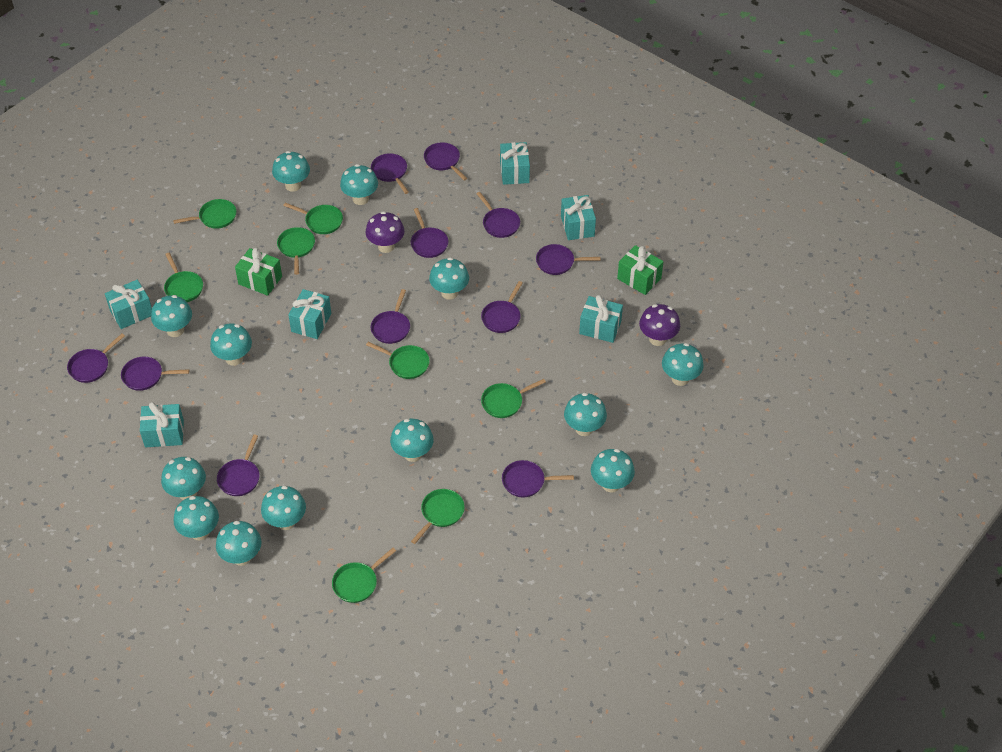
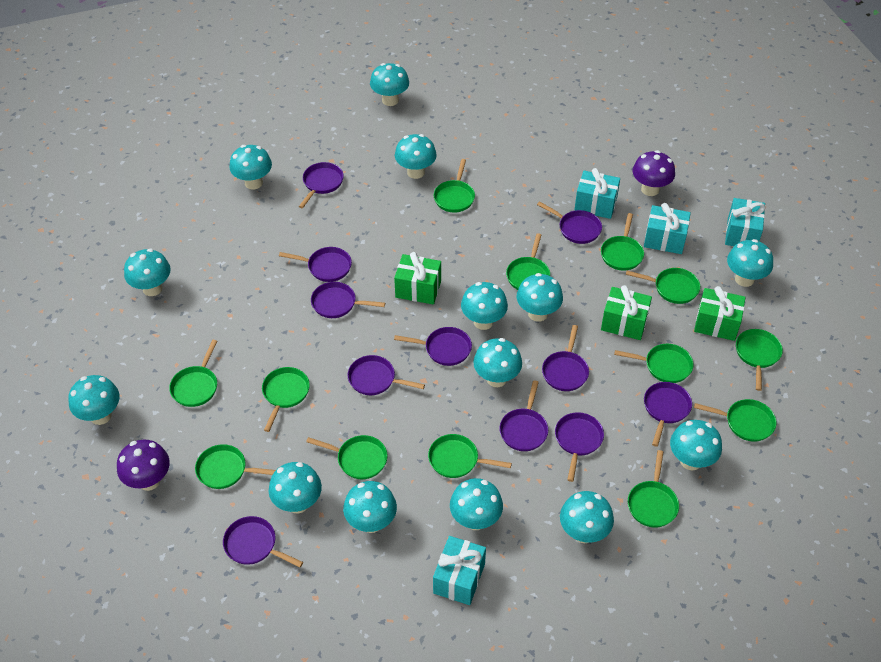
green gift: 2 -> 3
green pan: 8 -> 13
turquoise gift: 6 -> 4
turquoise mushroom: 13 -> 14

